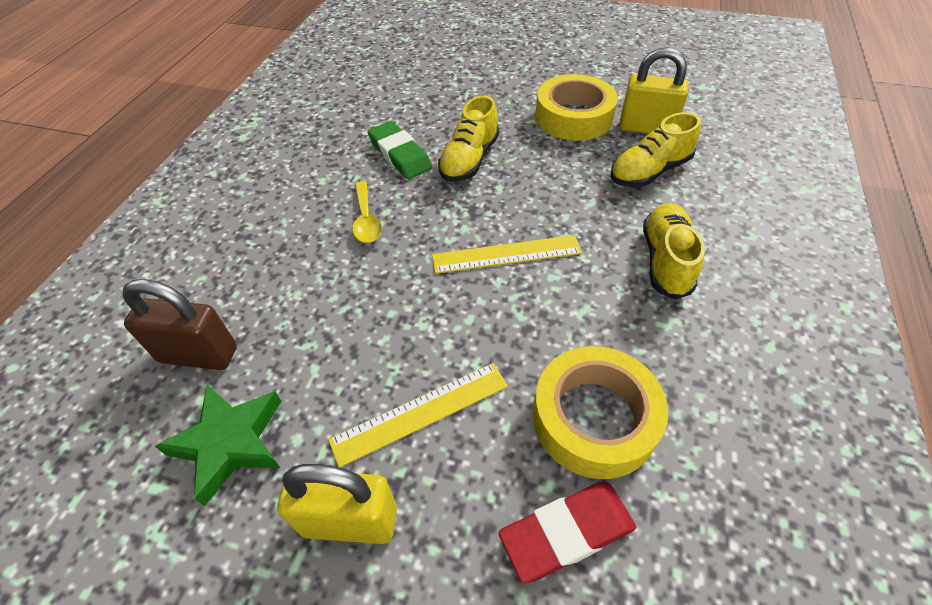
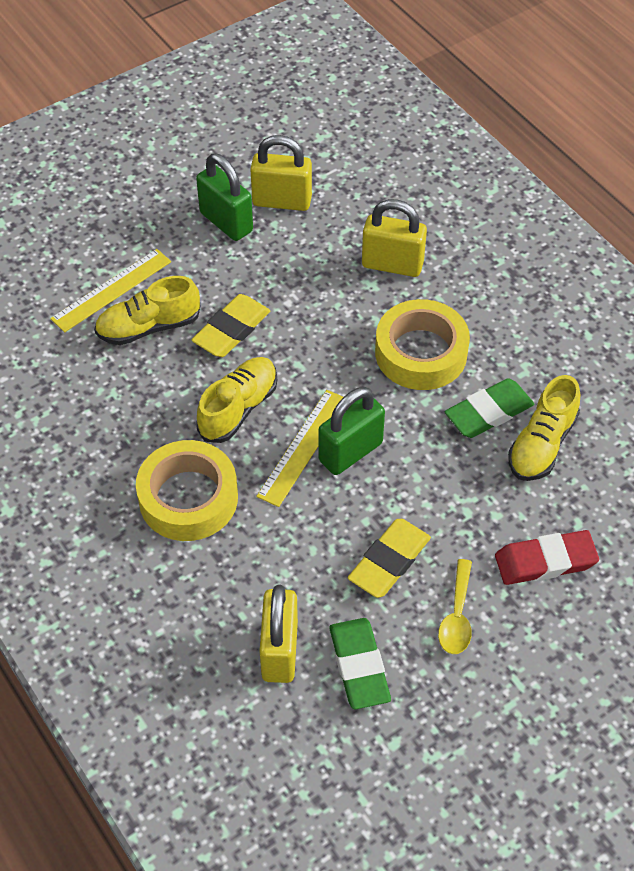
brown padlock: 1 -> 0
green eraser: 1 -> 2
green padlock: 0 -> 2
green star: 1 -> 0
yellow eraser: 0 -> 2
yellow padlock: 2 -> 3

